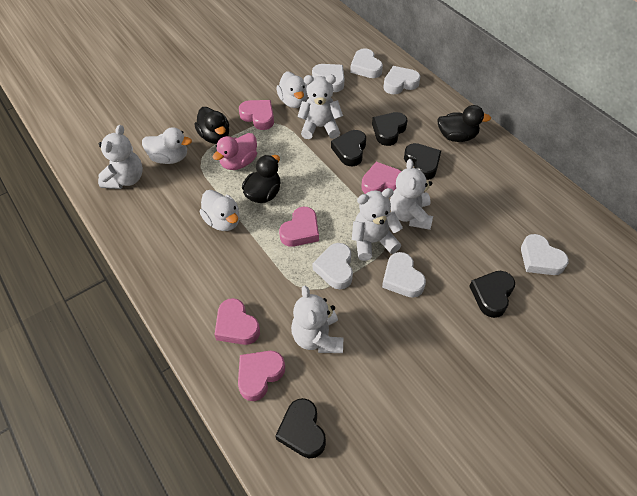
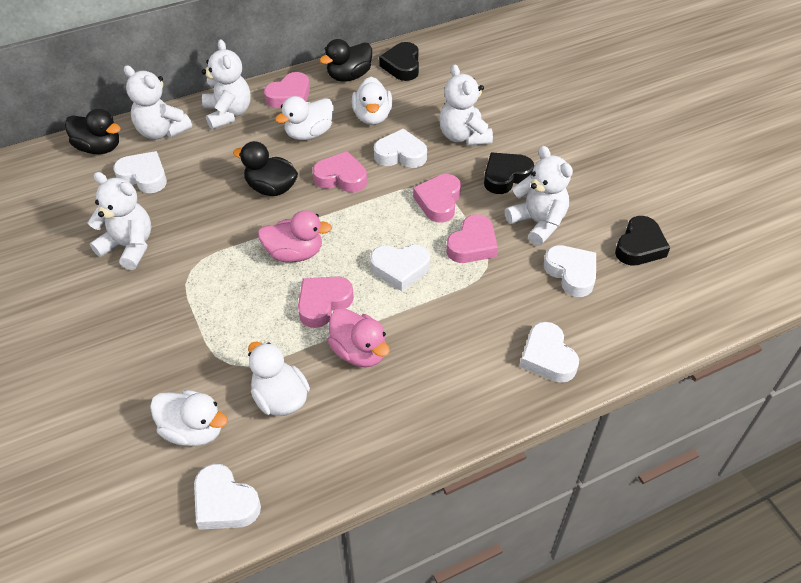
black heart: 5 -> 3
pink duck: 1 -> 2
white duck: 3 -> 4

